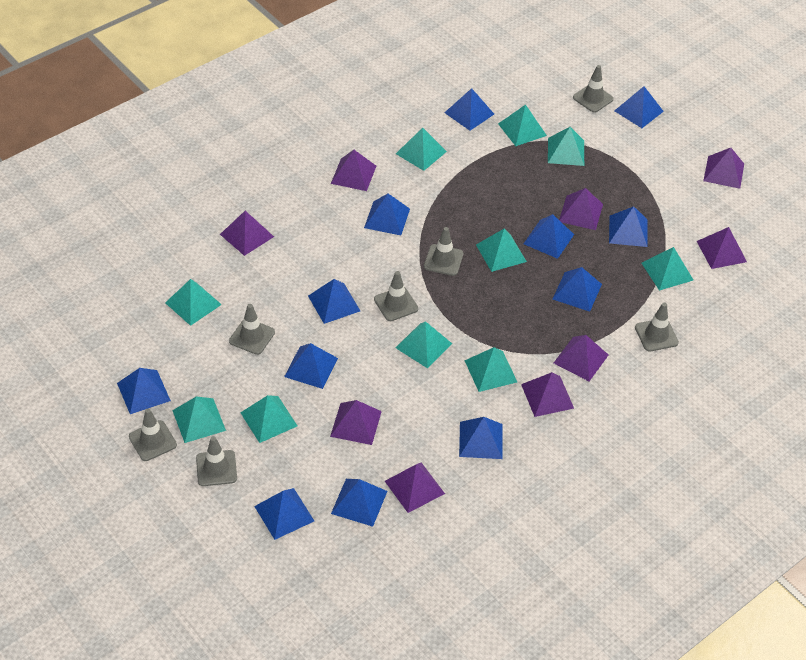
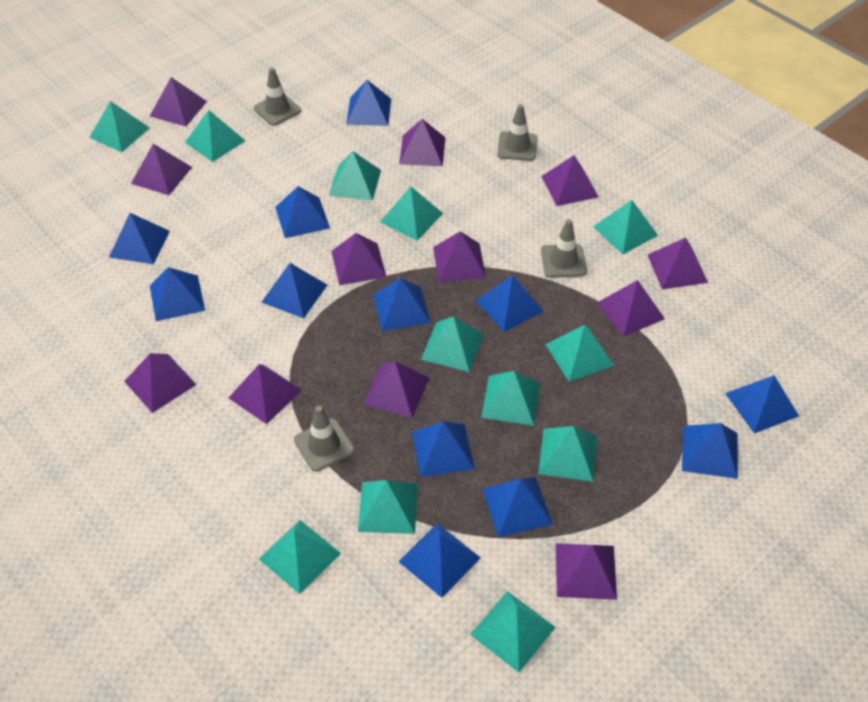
grey traffic cone: 7 -> 4
purple pyramid: 9 -> 12
turquoise pyramid: 10 -> 12

